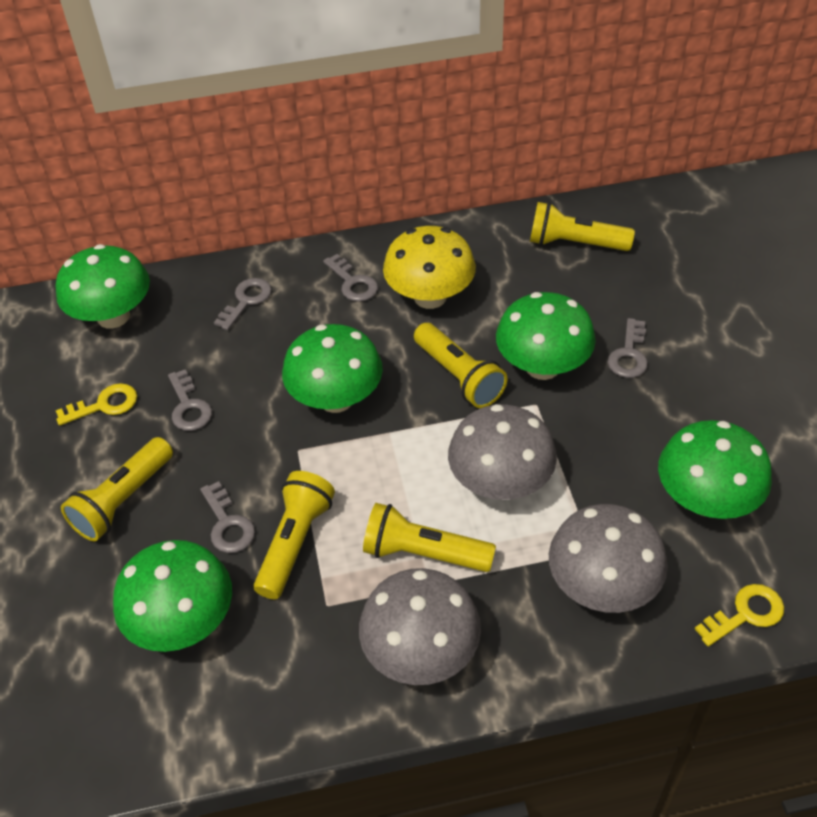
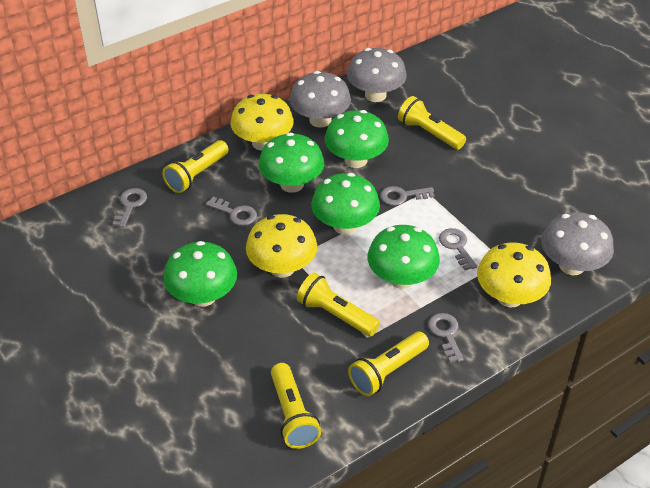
yellow key: 2 -> 0
yellow mushroom: 1 -> 3

